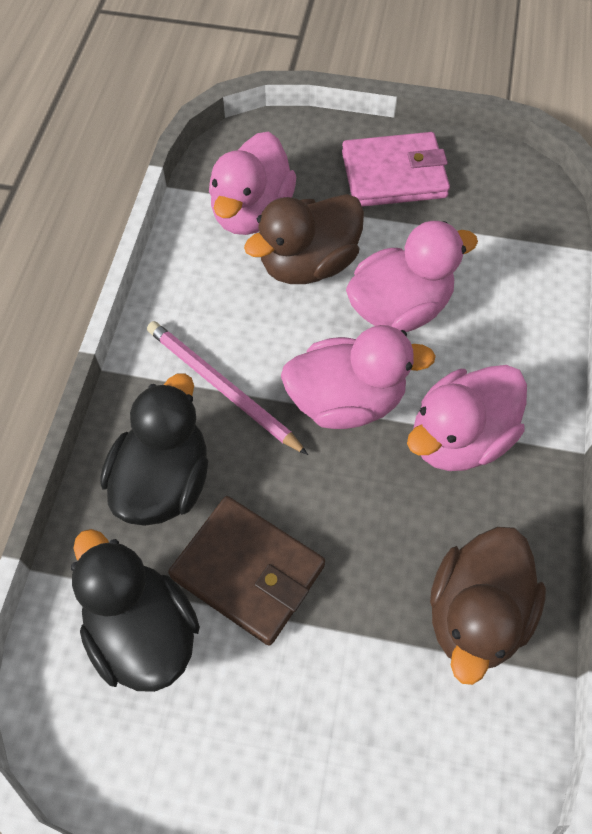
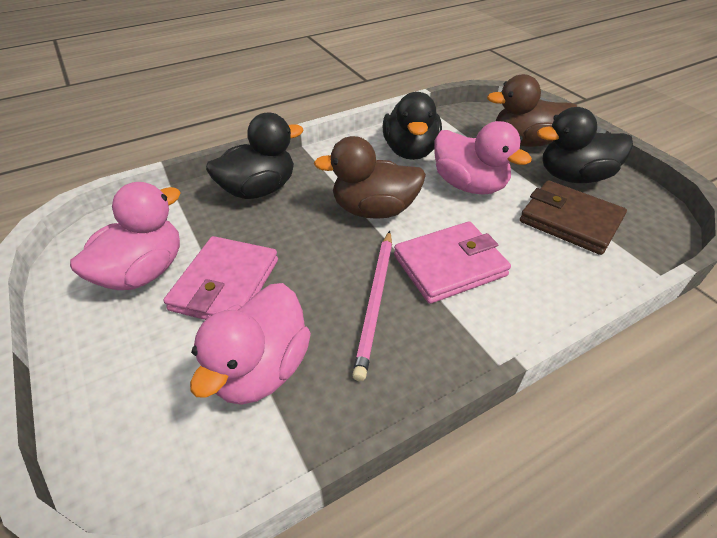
black duck: 2 -> 3
pink duck: 4 -> 3
pink wallet: 1 -> 2

